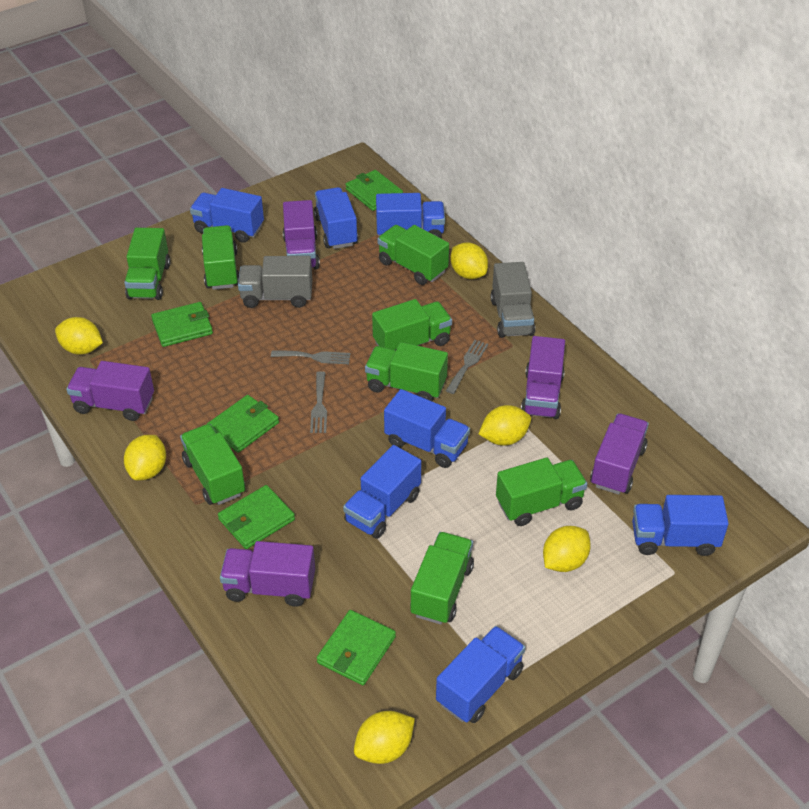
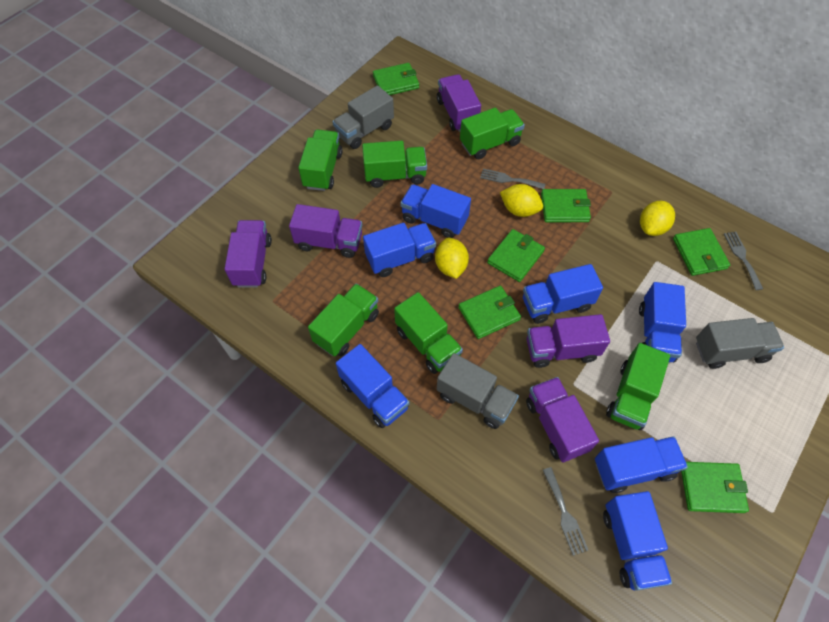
green truck: 8 -> 6
green wallet: 5 -> 6
grey truck: 2 -> 3
yellow lemon: 6 -> 3

